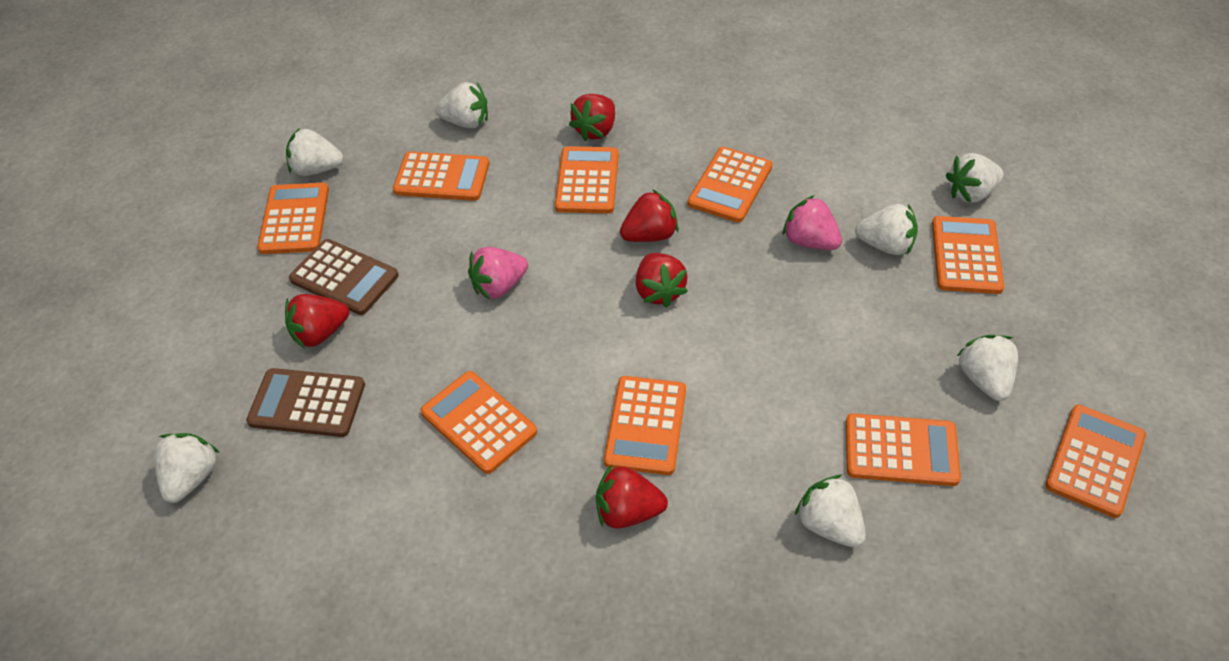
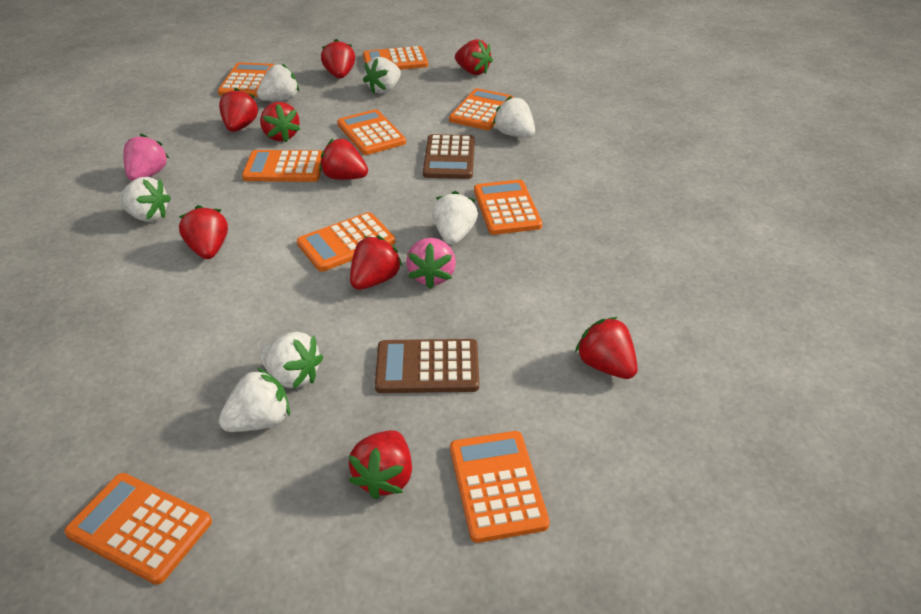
red strawberry: 5 -> 9

